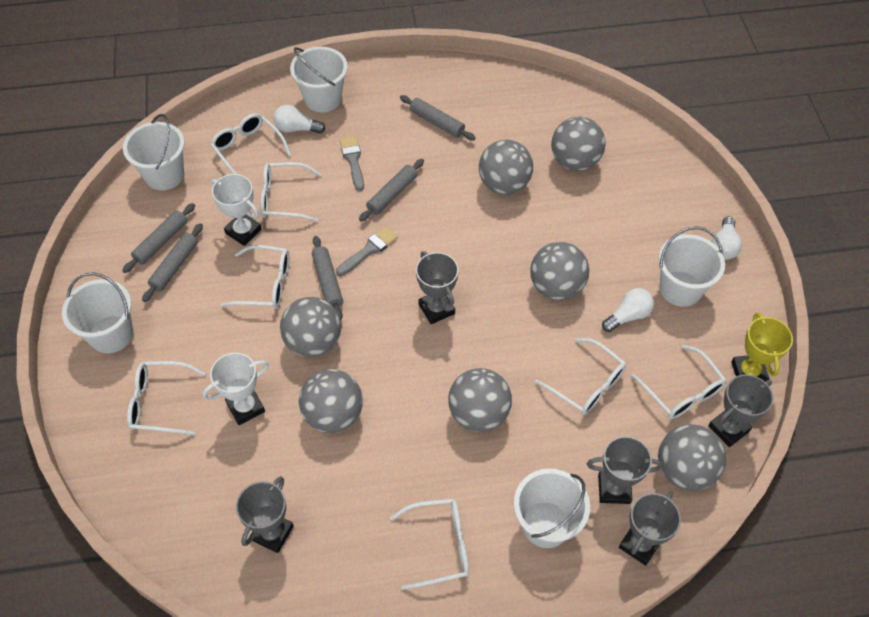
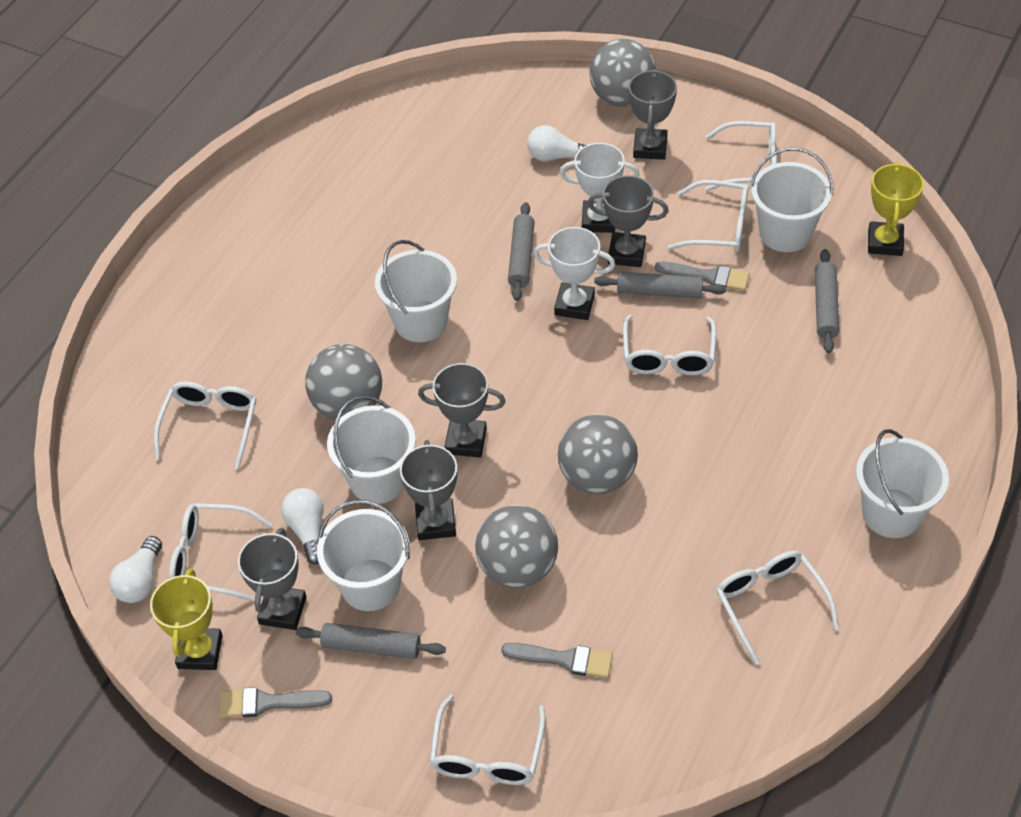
grey ball: 7 -> 4
grey brush: 2 -> 3
grey rolling pin: 5 -> 4
yellow trophy: 1 -> 2

